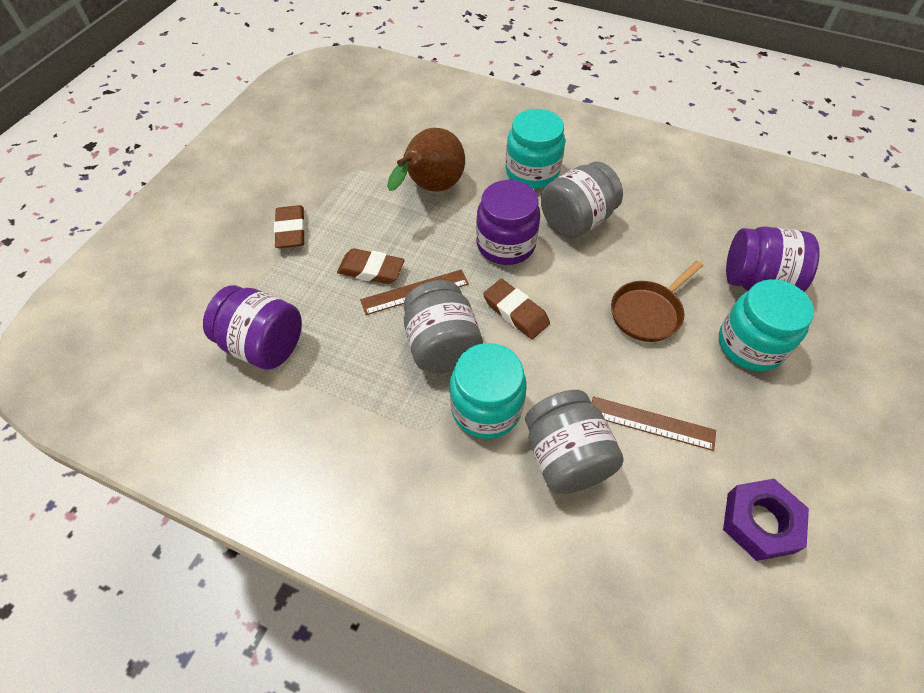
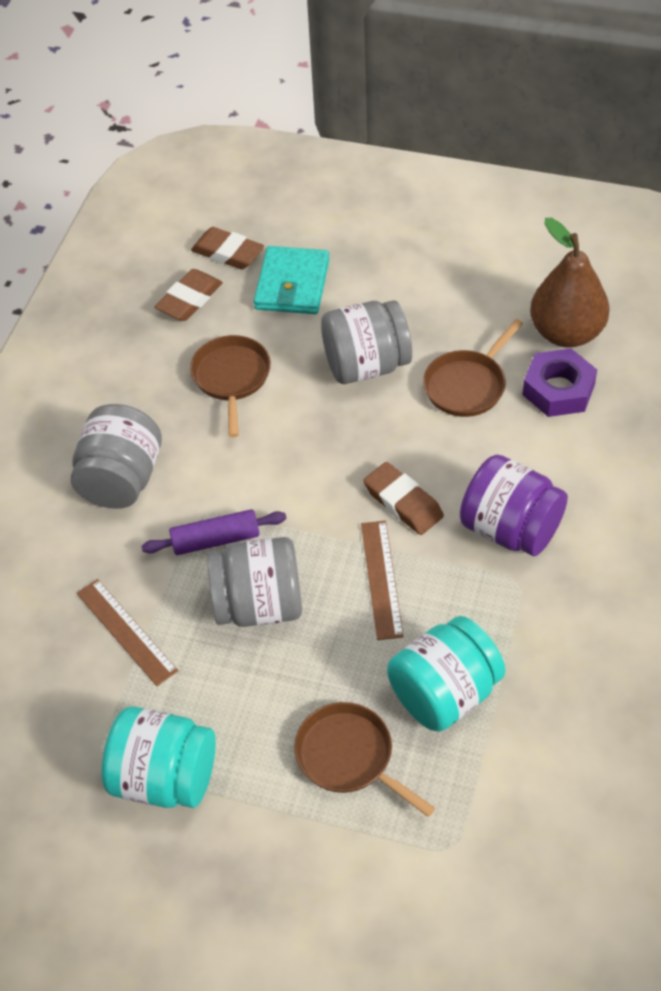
brown pan: 1 -> 3
purple jar: 3 -> 1
purple rolling pin: 0 -> 1
turquoise jar: 3 -> 2
turquoise wallet: 0 -> 1

